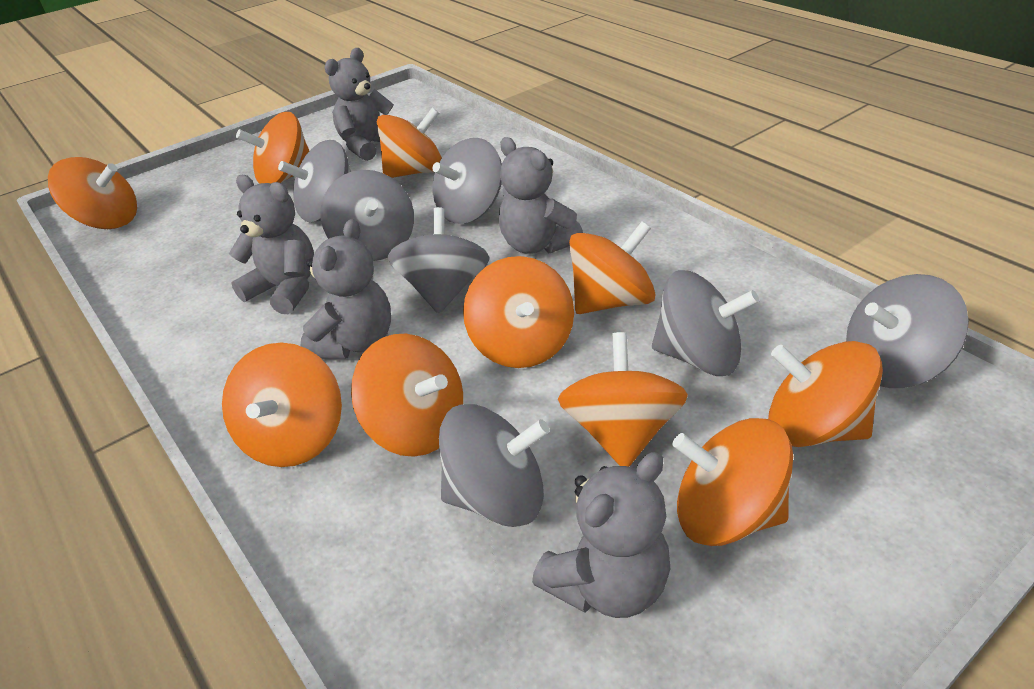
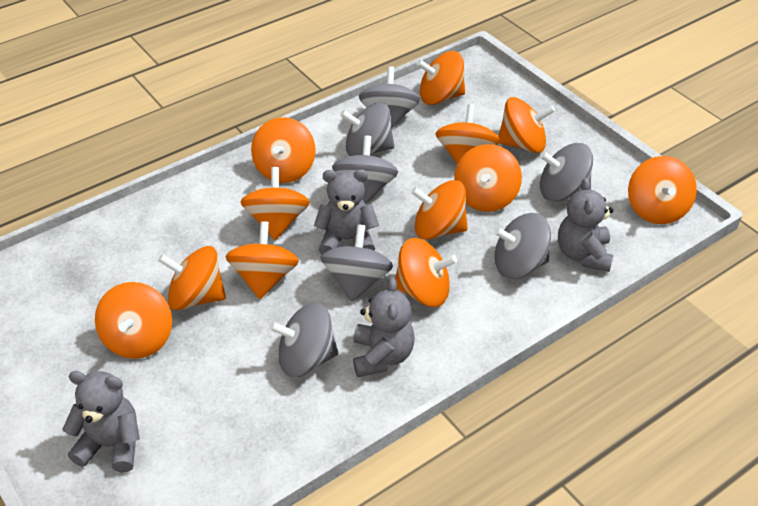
grey teddy bear: 5 -> 4
orange spinning top: 10 -> 12

